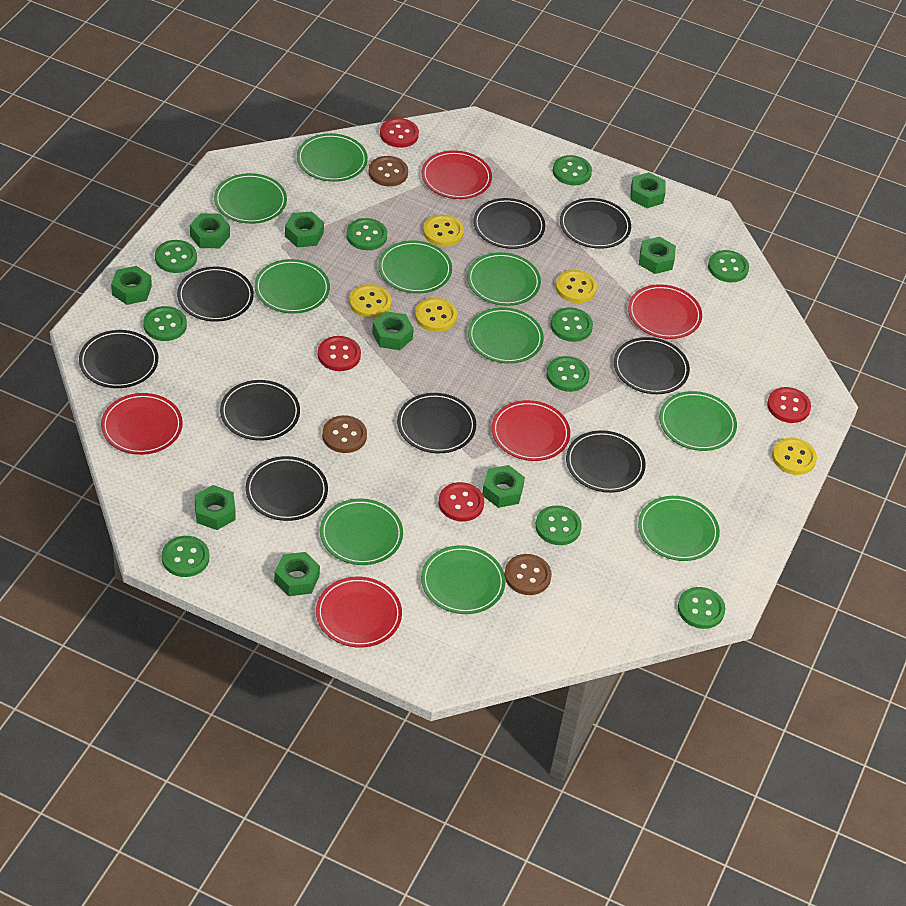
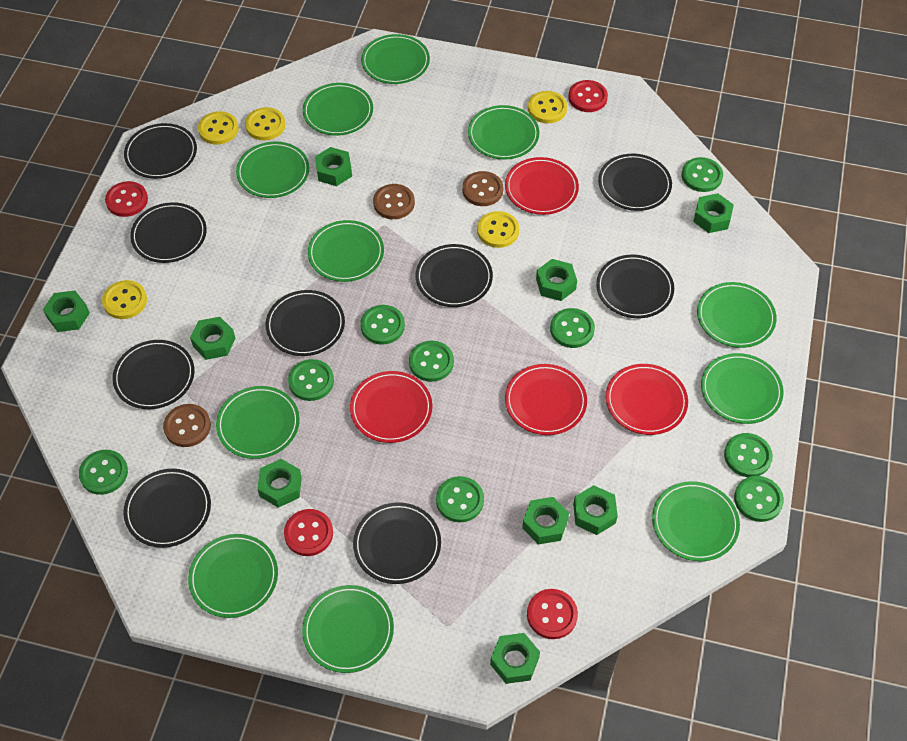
green button: 10 -> 9
green plate: 10 -> 11
red plate: 5 -> 4

